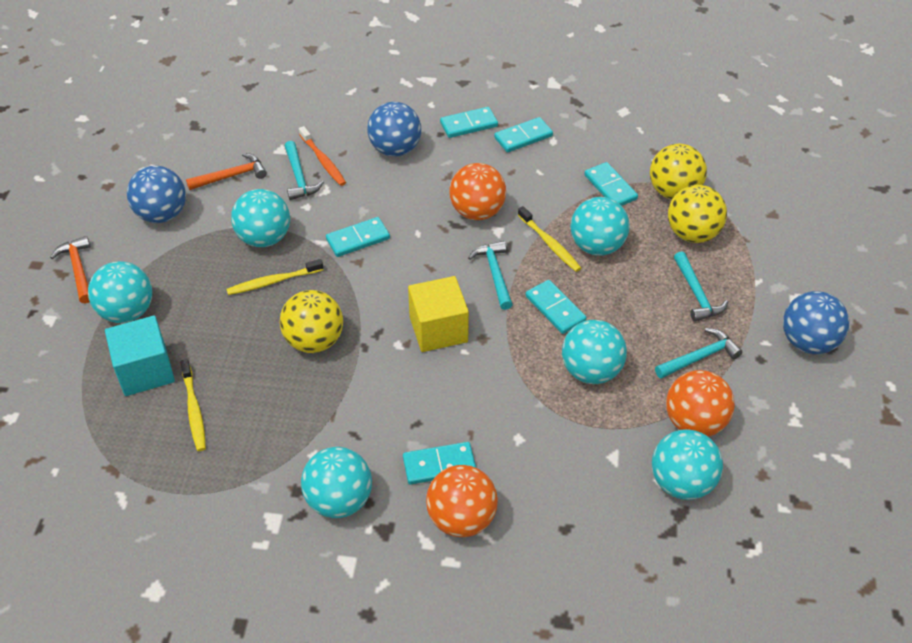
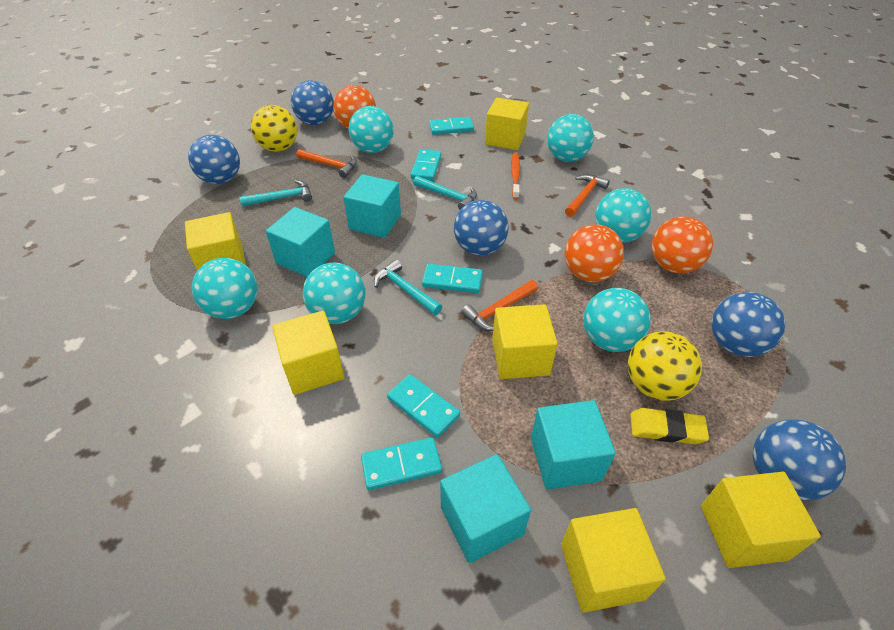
blue ball: 3 -> 5
orange hammer: 2 -> 3
turquoise cube: 1 -> 4
turquoise domino: 6 -> 5
turquoise hammer: 4 -> 3
yellow ball: 3 -> 2
yellow cube: 1 -> 6
yellow eraser: 0 -> 1
yellow toothbrush: 3 -> 0

